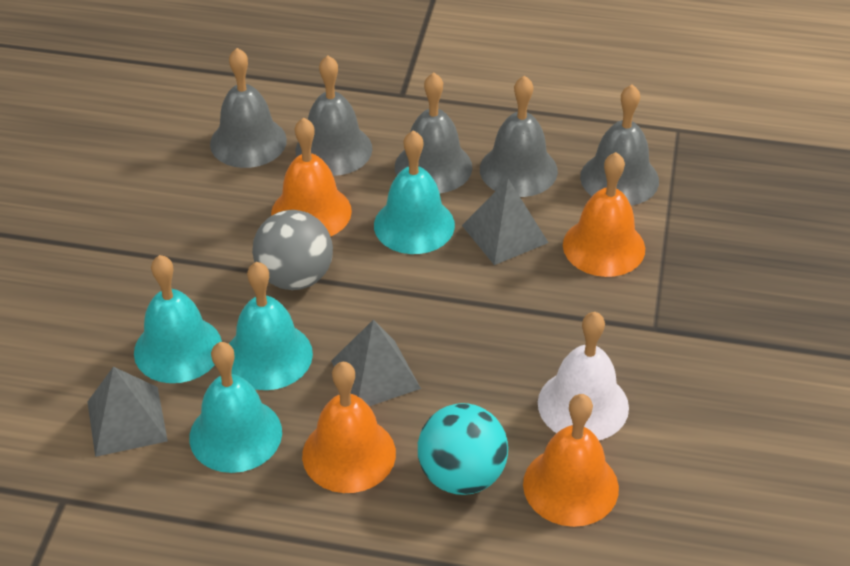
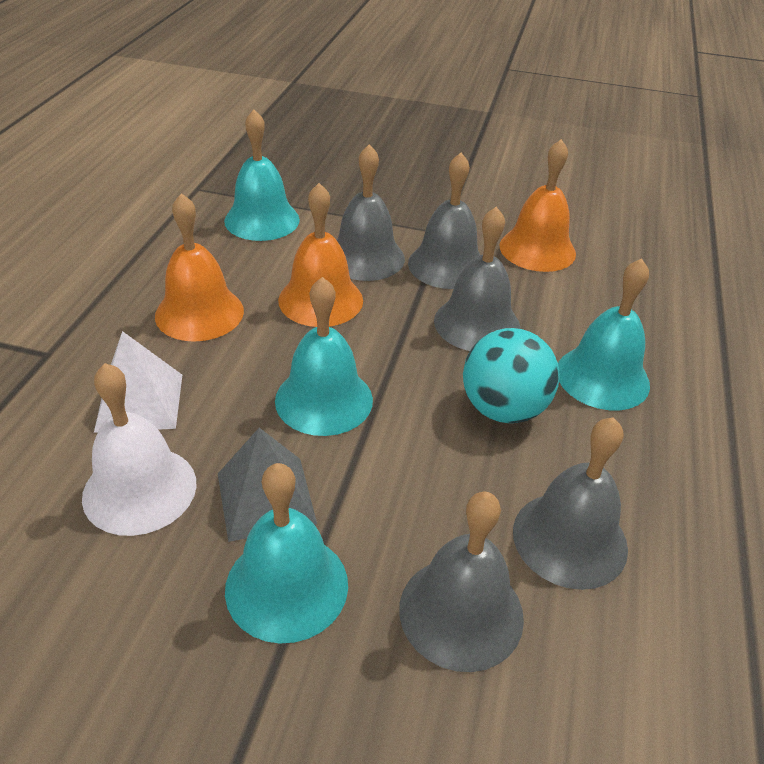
grey ball: 1 -> 0
grey pyramid: 3 -> 1
orange bell: 4 -> 3
white pyramid: 0 -> 1

